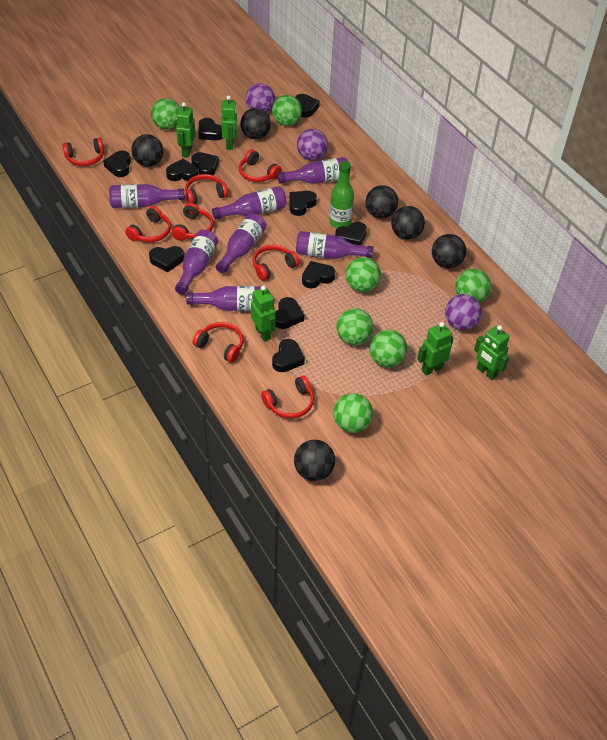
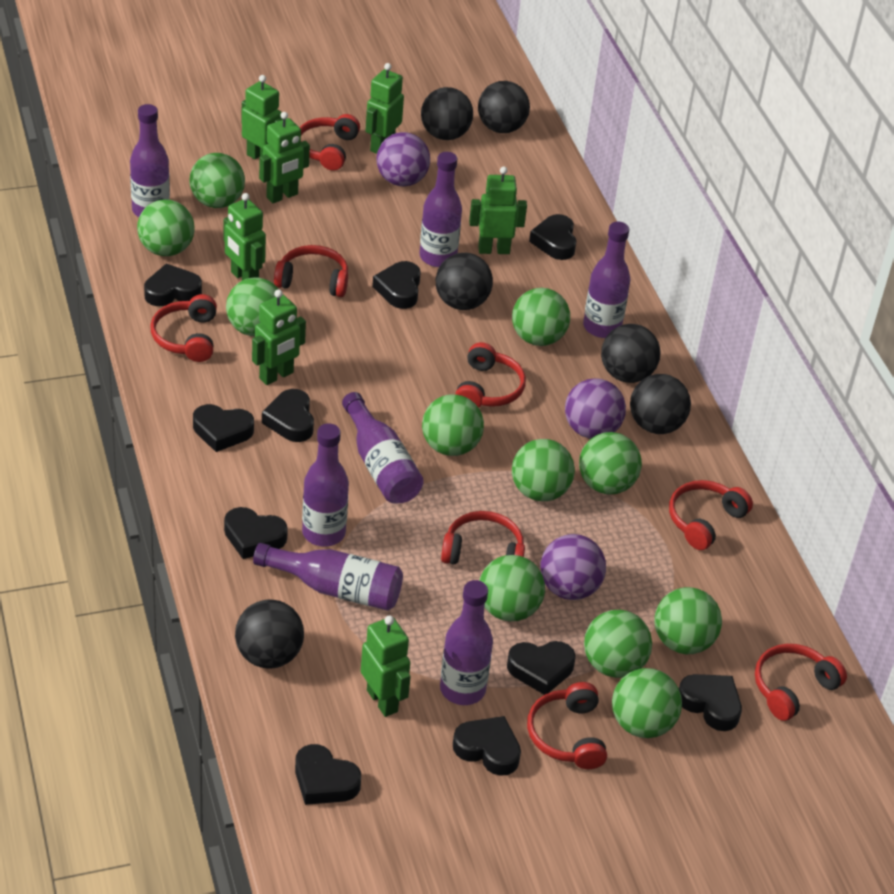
black heart: 11 -> 10
green ball: 7 -> 11
green bottle: 1 -> 0
green robot: 5 -> 7

